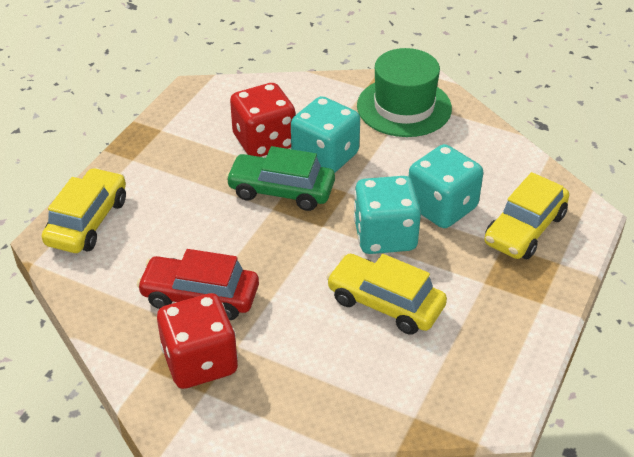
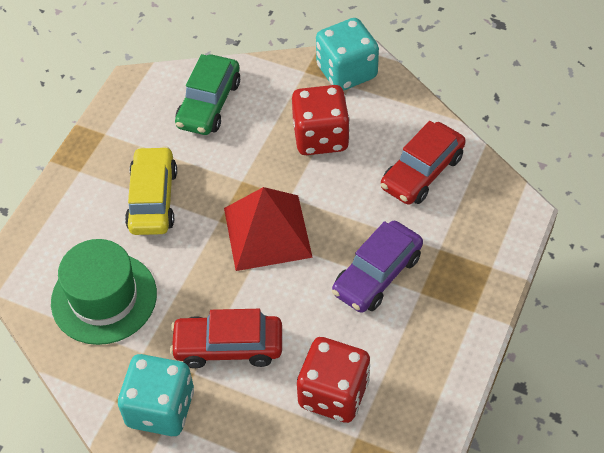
purple car: 0 -> 1
red car: 1 -> 2
red pyramid: 0 -> 1
turquoise dice: 3 -> 2
yellow car: 3 -> 1

